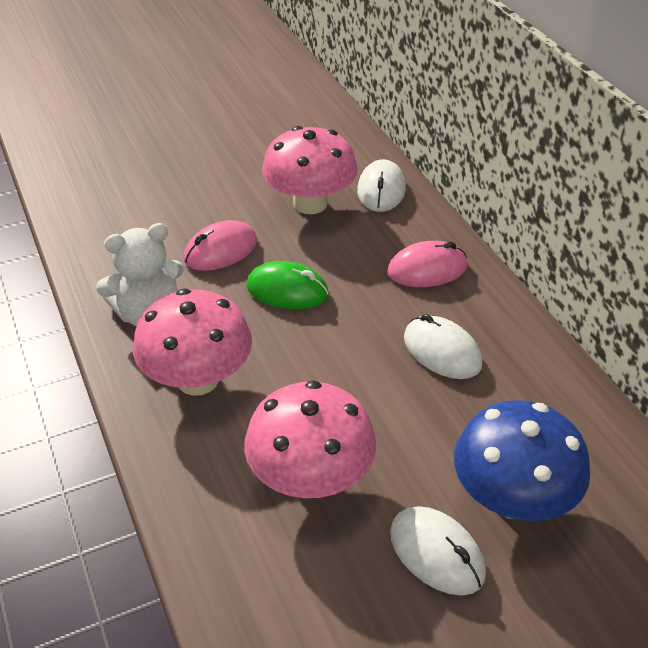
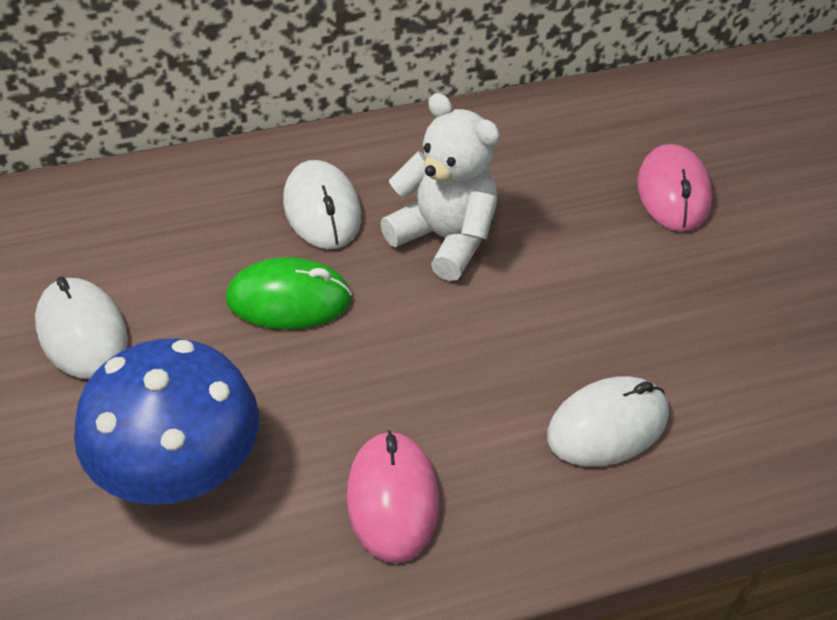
pink mushroom: 3 -> 0

